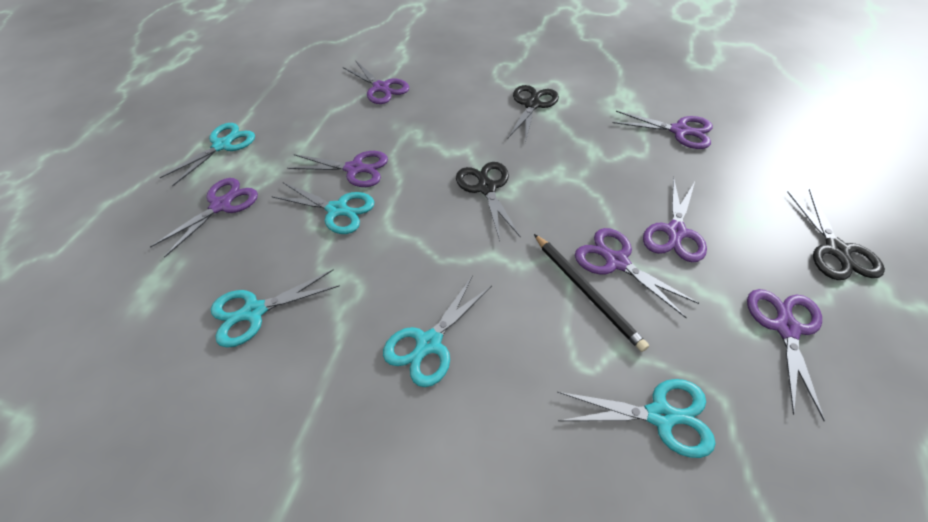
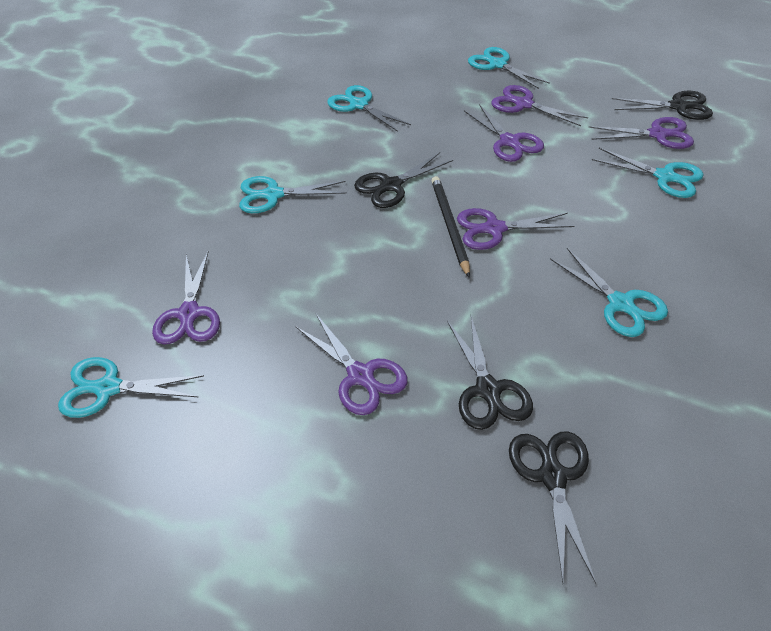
black scissors: 3 -> 4
purple scissors: 7 -> 6
turquoise scissors: 5 -> 6

